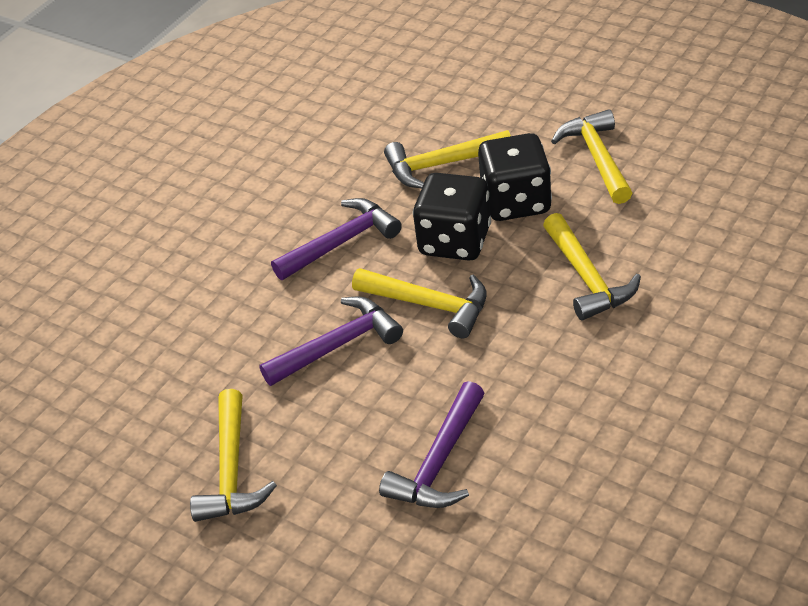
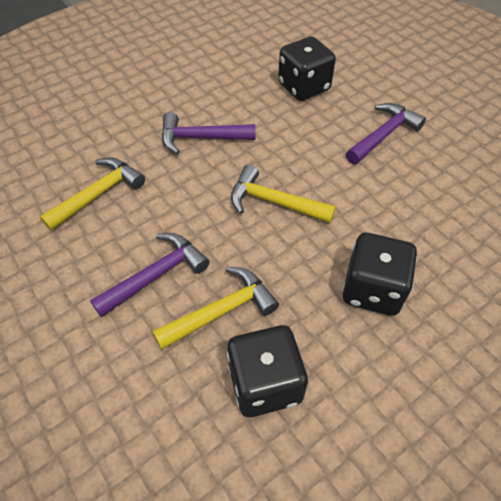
black dice: 2 -> 3
yellow hammer: 5 -> 3

